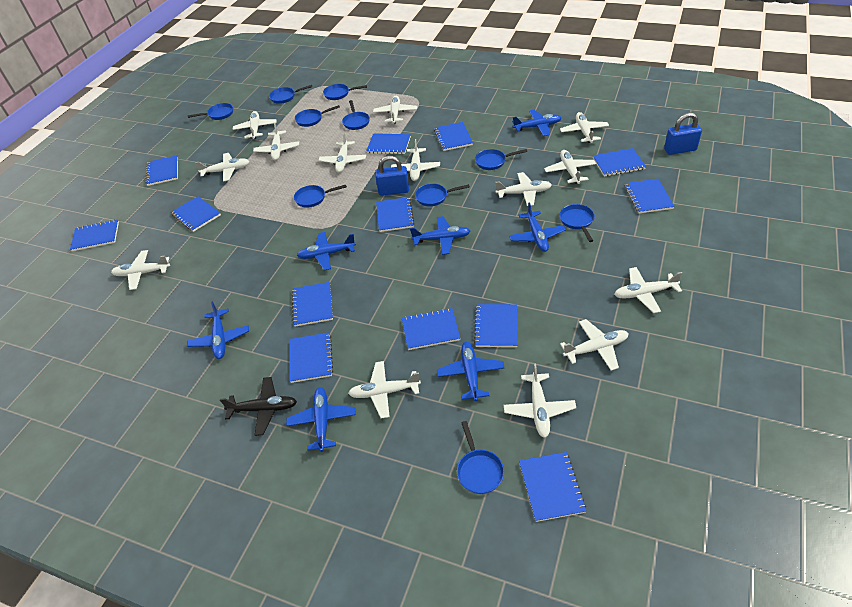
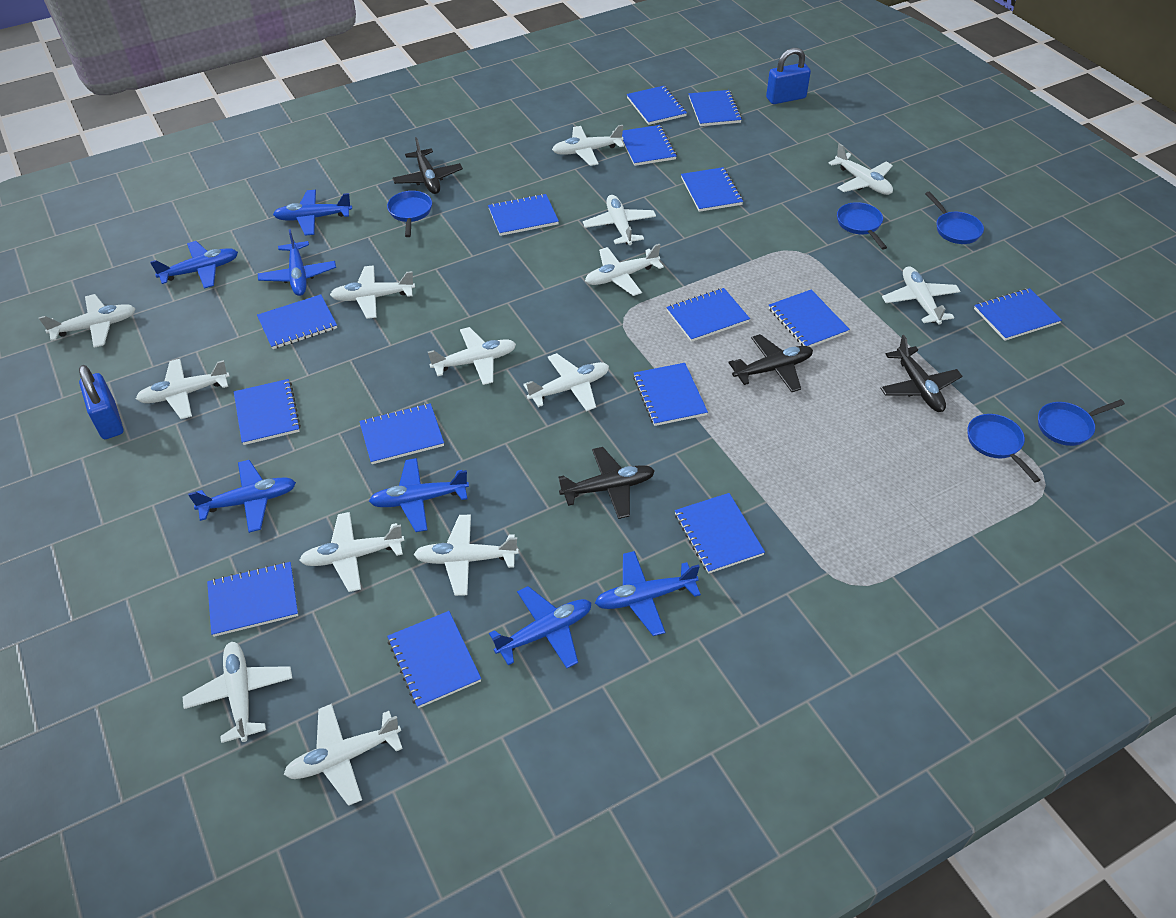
black plane: 1 -> 4
blue notebook: 13 -> 15
blue pan: 10 -> 5

